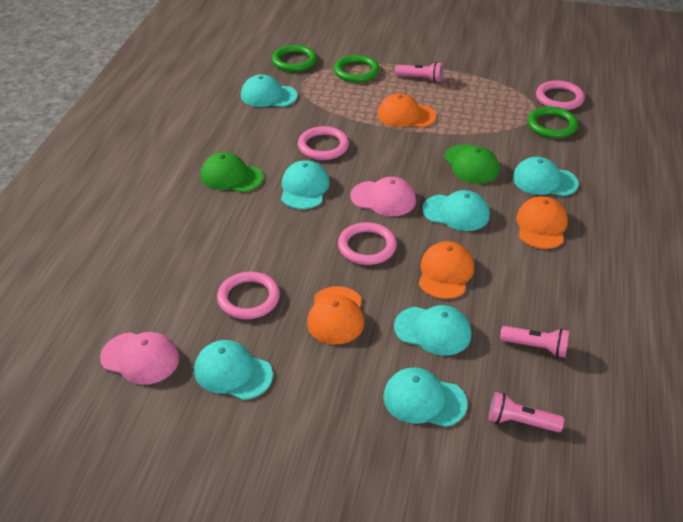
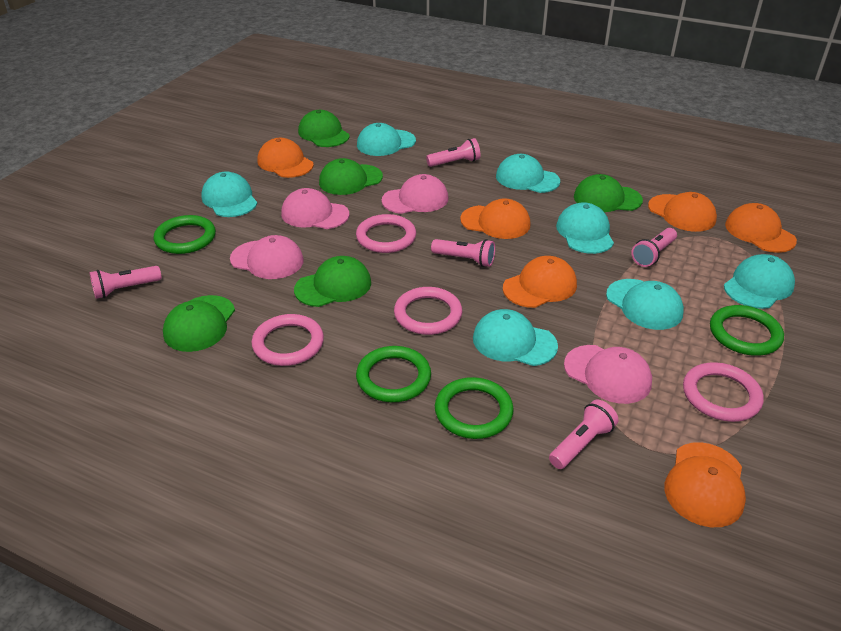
green cap: 2 -> 5
green ring: 3 -> 4
orange cap: 4 -> 6
pink cap: 2 -> 4
pink flashlight: 3 -> 5

